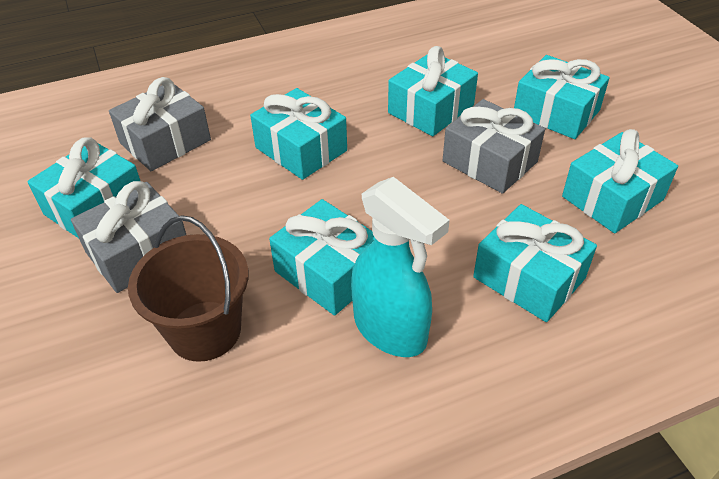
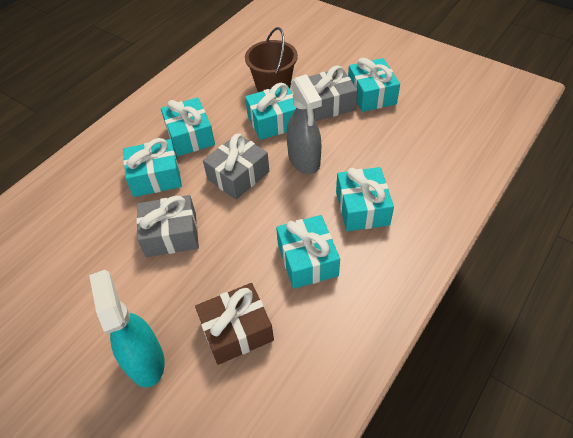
brown gift: 0 -> 1
grey spray bottle: 0 -> 1
turquoise gift: 7 -> 6

